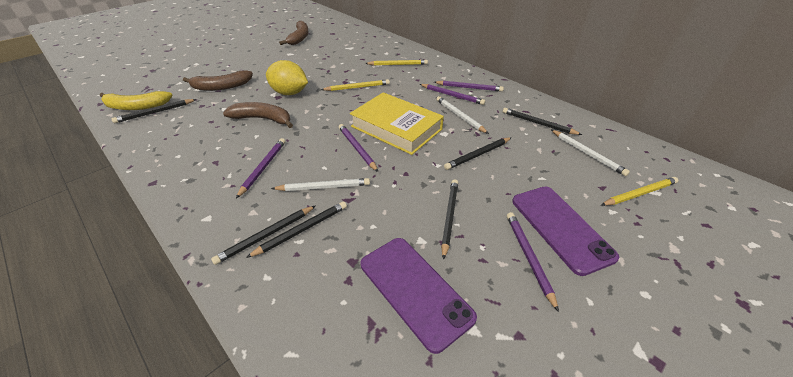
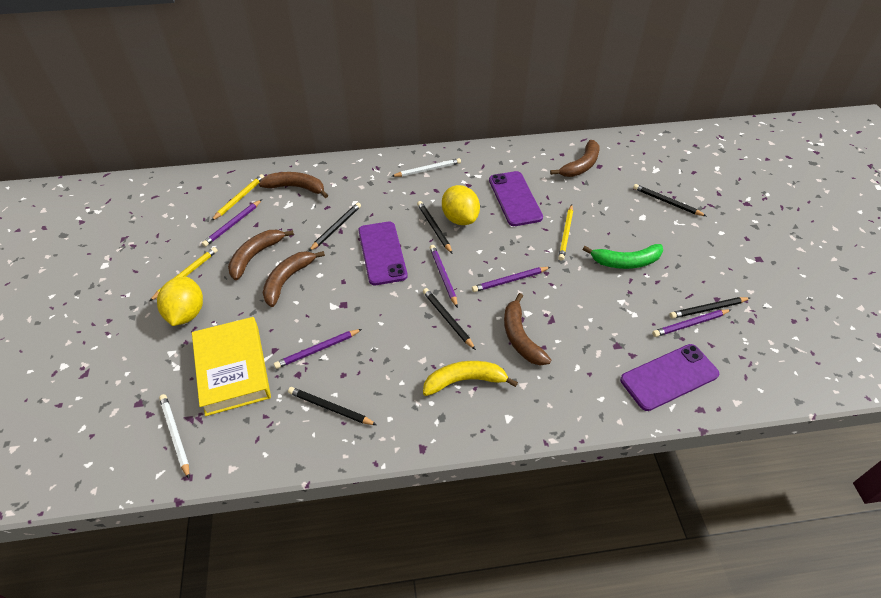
brown banana: 3 -> 5
green banana: 0 -> 1
purple phone: 2 -> 3
white pencil: 3 -> 2
yellow lemon: 1 -> 2

